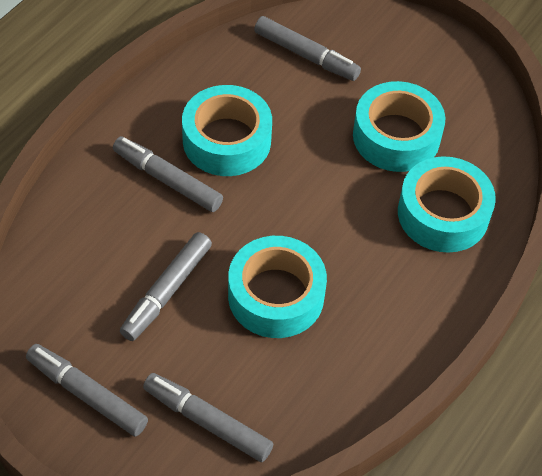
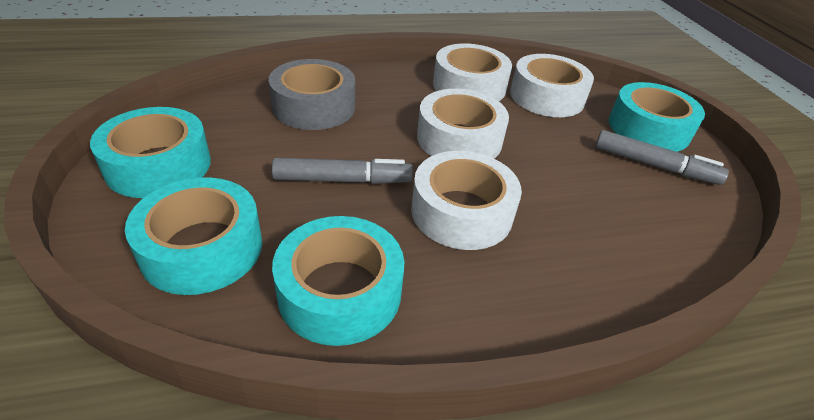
grey marker: 5 -> 2
grey tape: 0 -> 1
white tape: 0 -> 4

